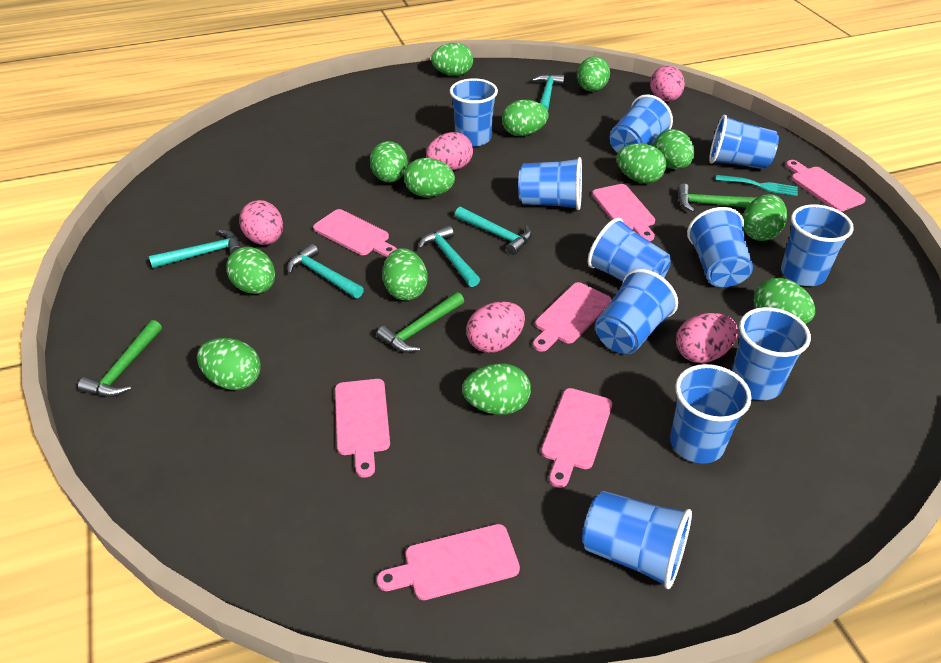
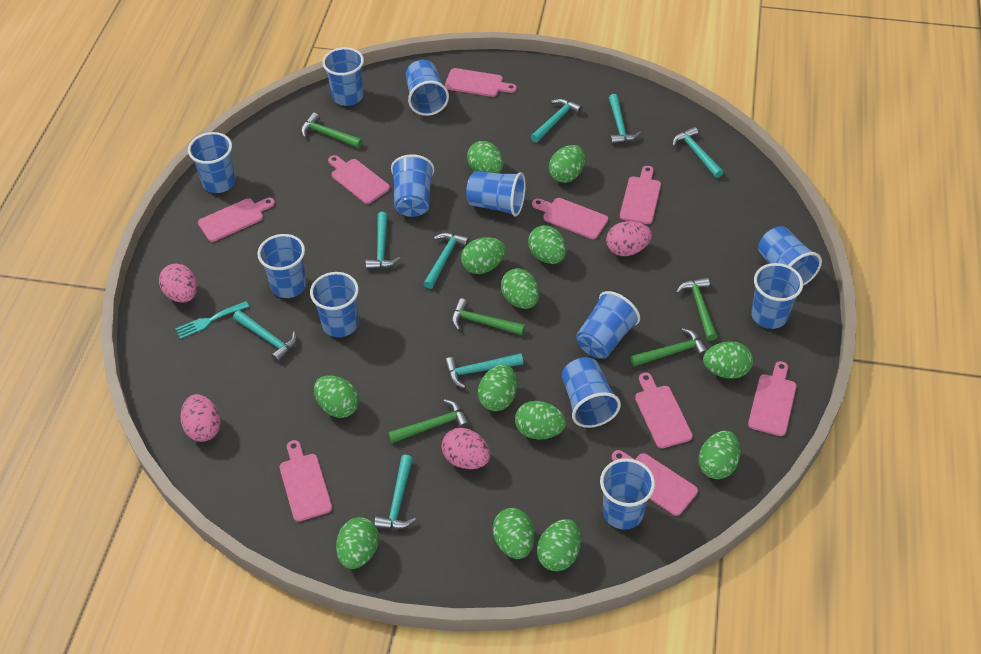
blue cup: 11 -> 12
green hammer: 3 -> 5
pink cutting board: 7 -> 9
pink egg: 5 -> 4
turquoise hammer: 5 -> 8

